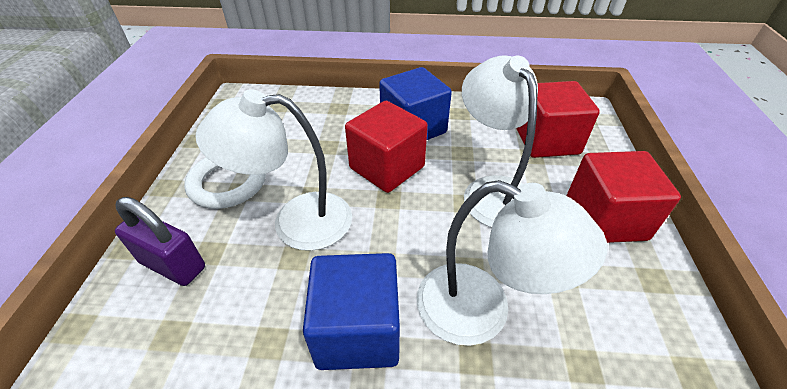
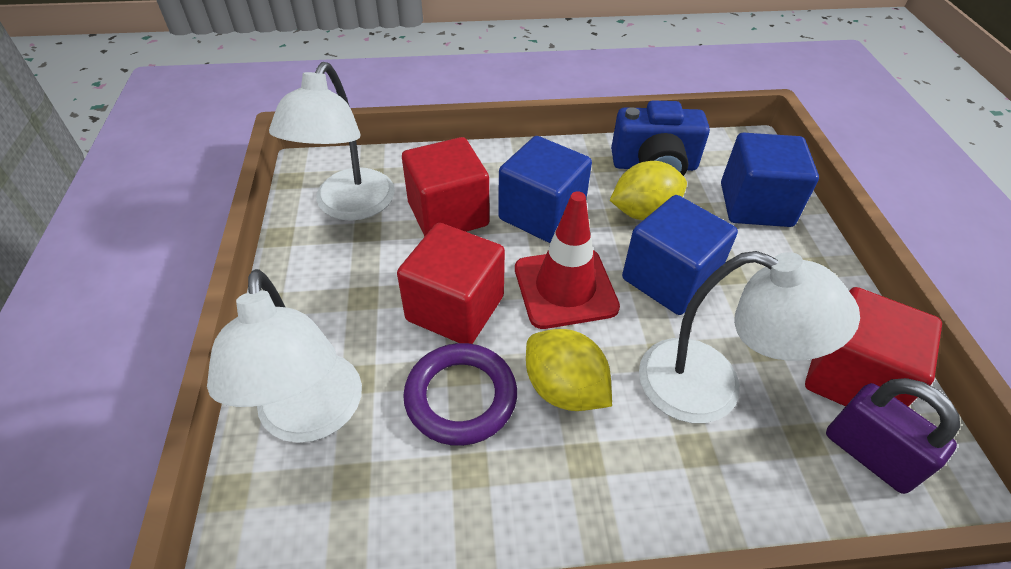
blue camera: 0 -> 1
blue cube: 2 -> 3
purple ring: 0 -> 1
red traffic cone: 0 -> 1
white ring: 1 -> 0
yellow lemon: 0 -> 2

